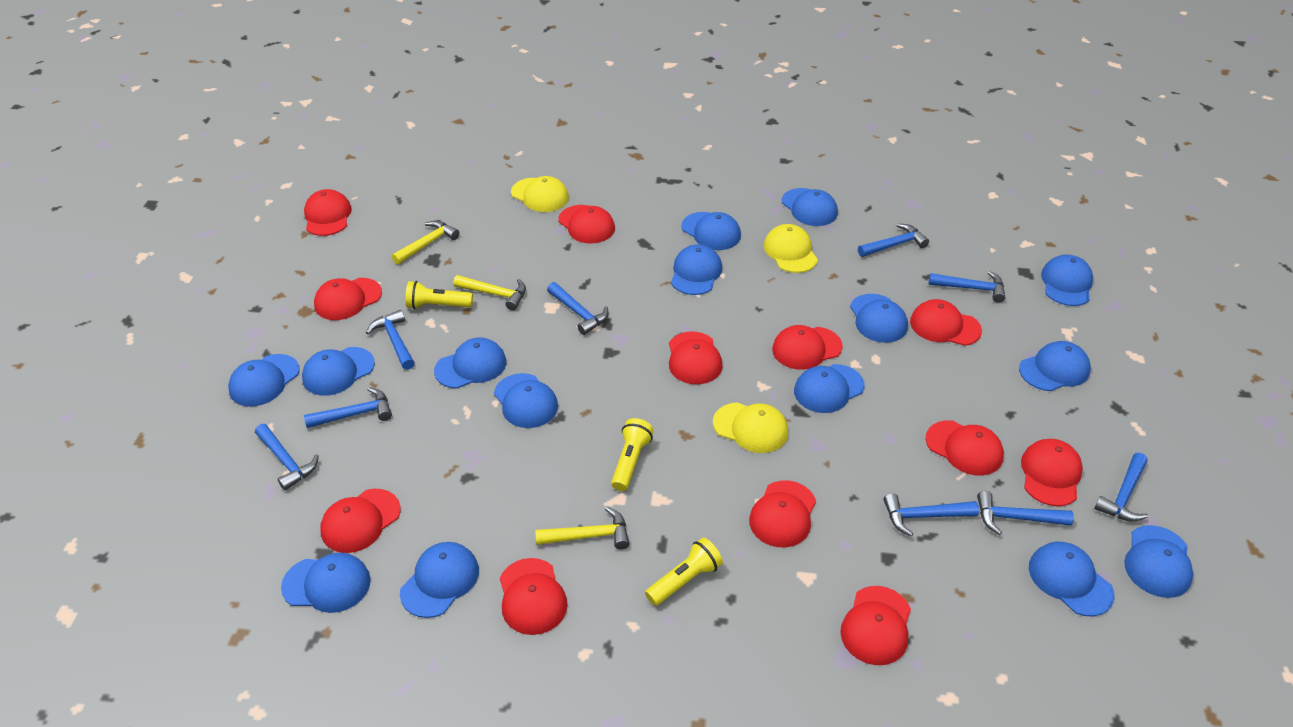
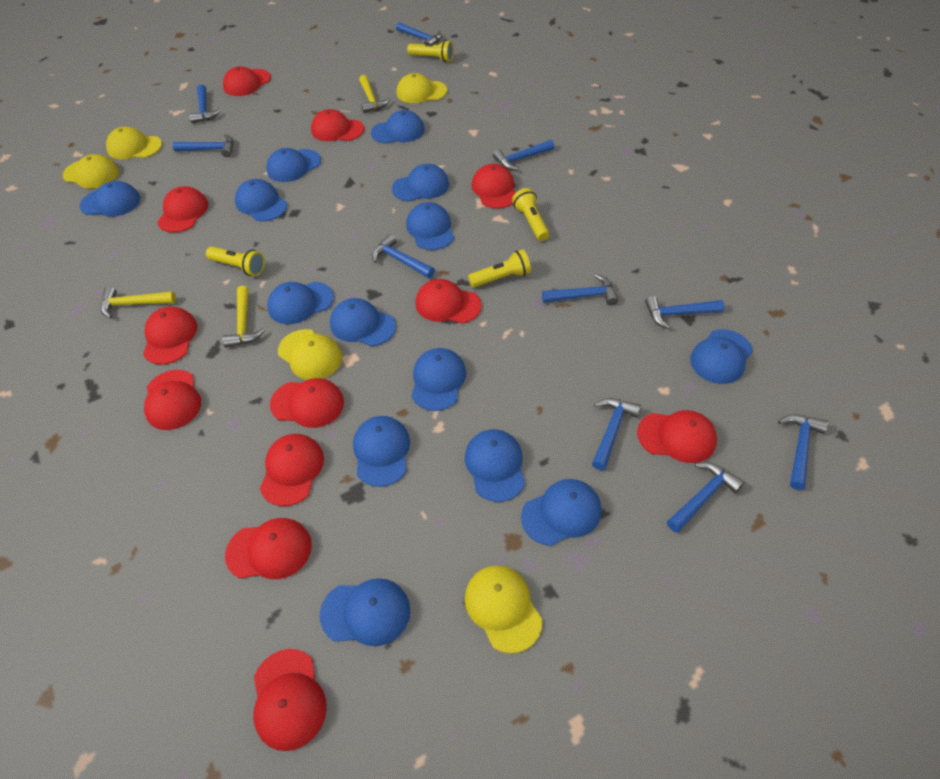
blue cap: 15 -> 14
blue hammer: 9 -> 10
yellow cap: 3 -> 5
yellow flashlight: 3 -> 4

